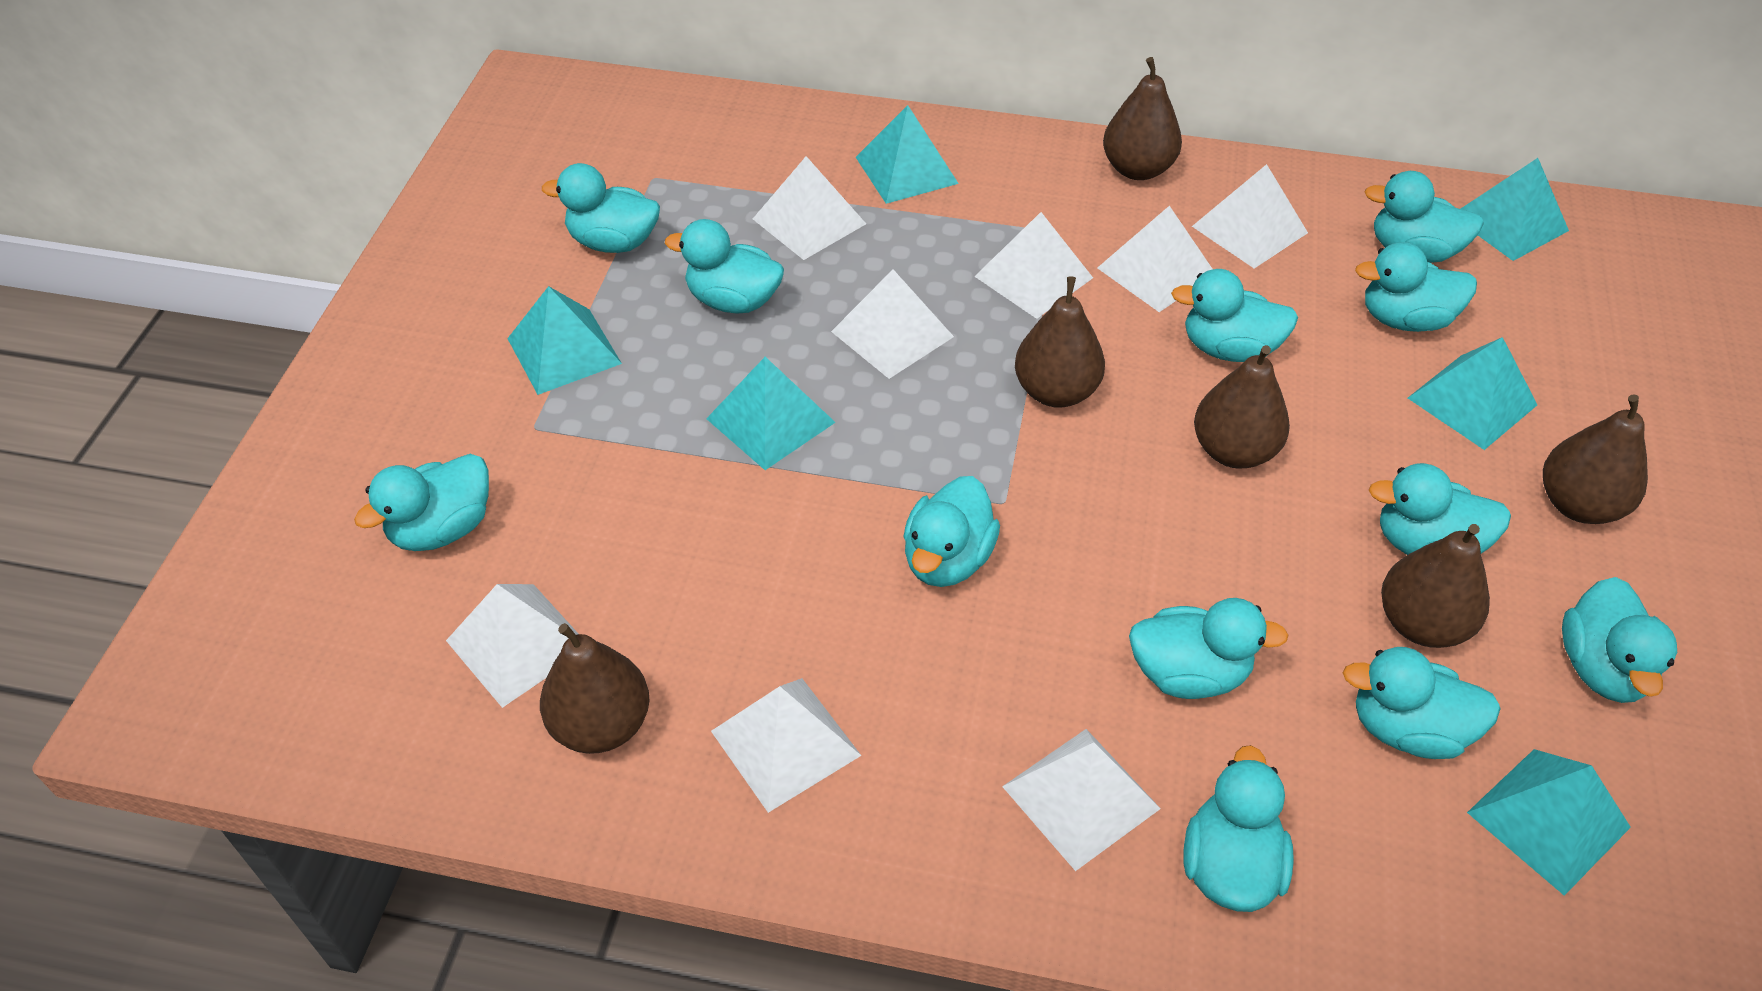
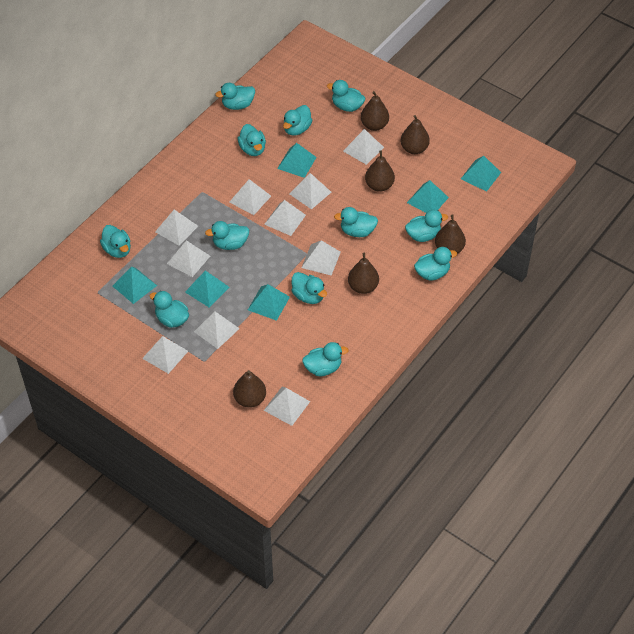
white pyramid: 8 -> 10

